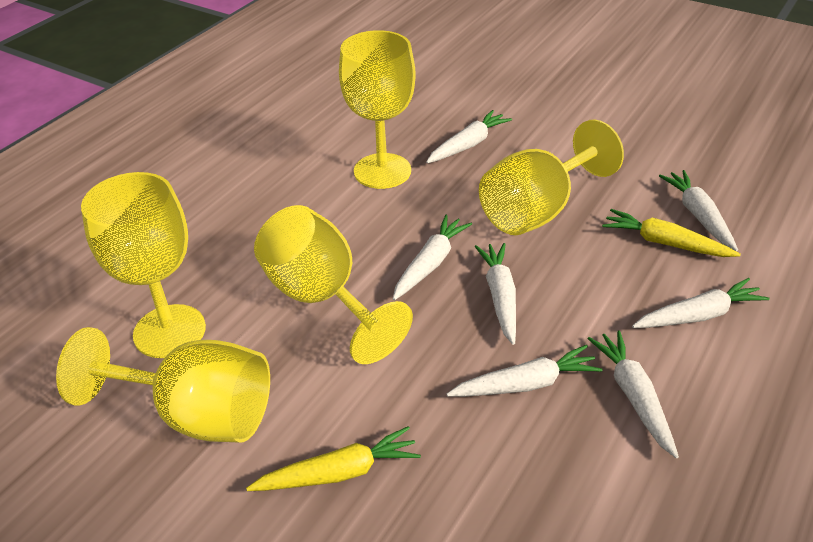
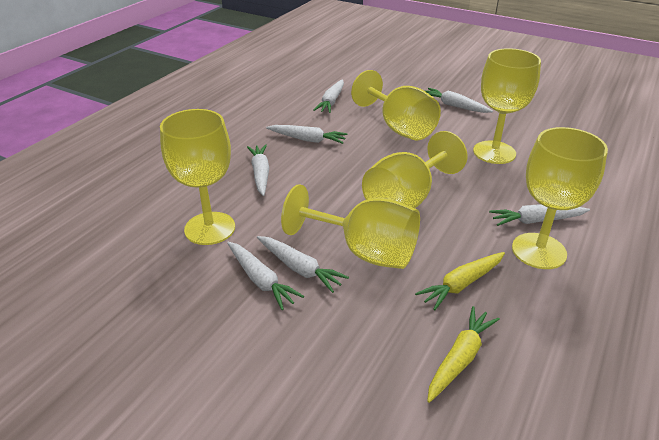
yellow goblet: 5 -> 6

